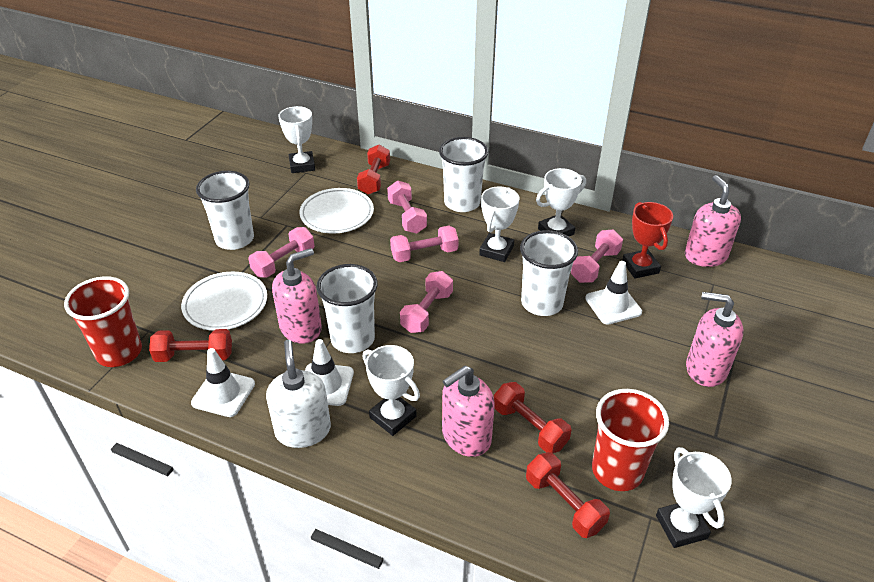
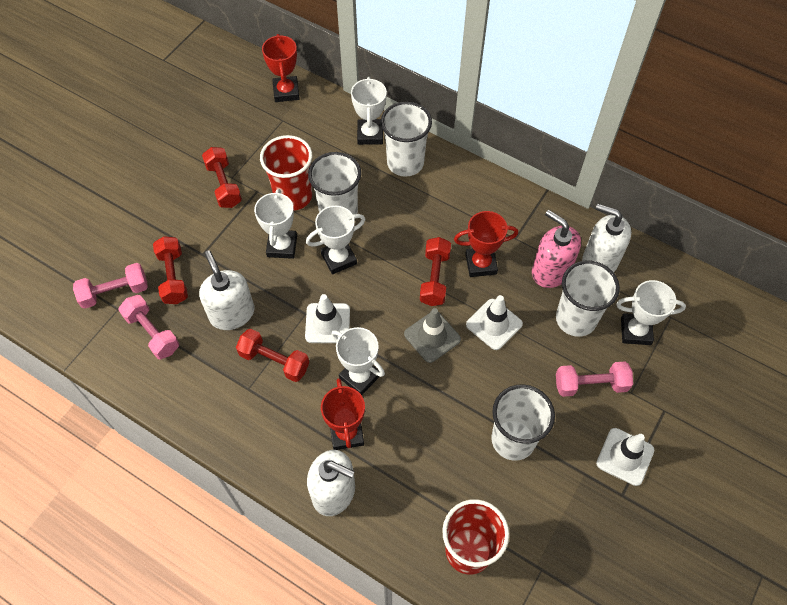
grey traffic cone: 0 -> 1
pink dumbbell: 5 -> 3
pink soap dispenser: 4 -> 1
red trophy: 1 -> 3
white plate: 2 -> 0
white soap dispenser: 1 -> 3

